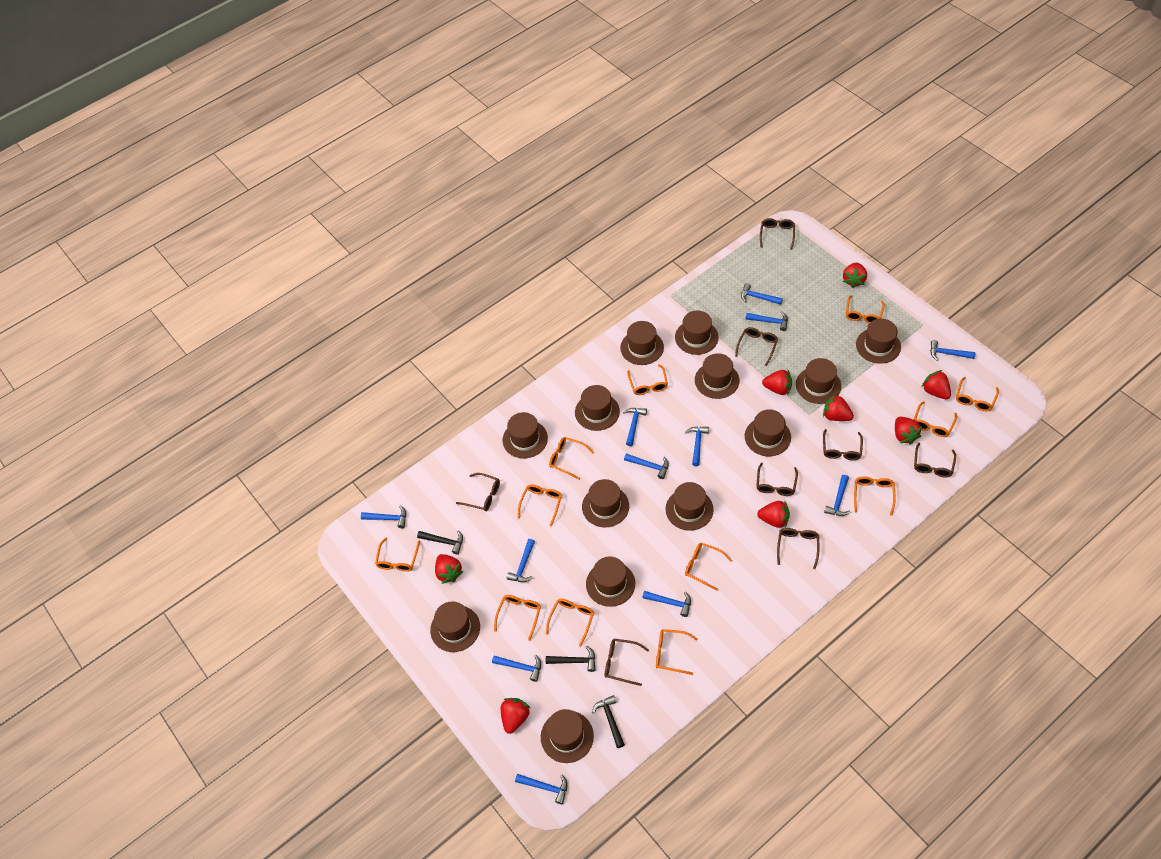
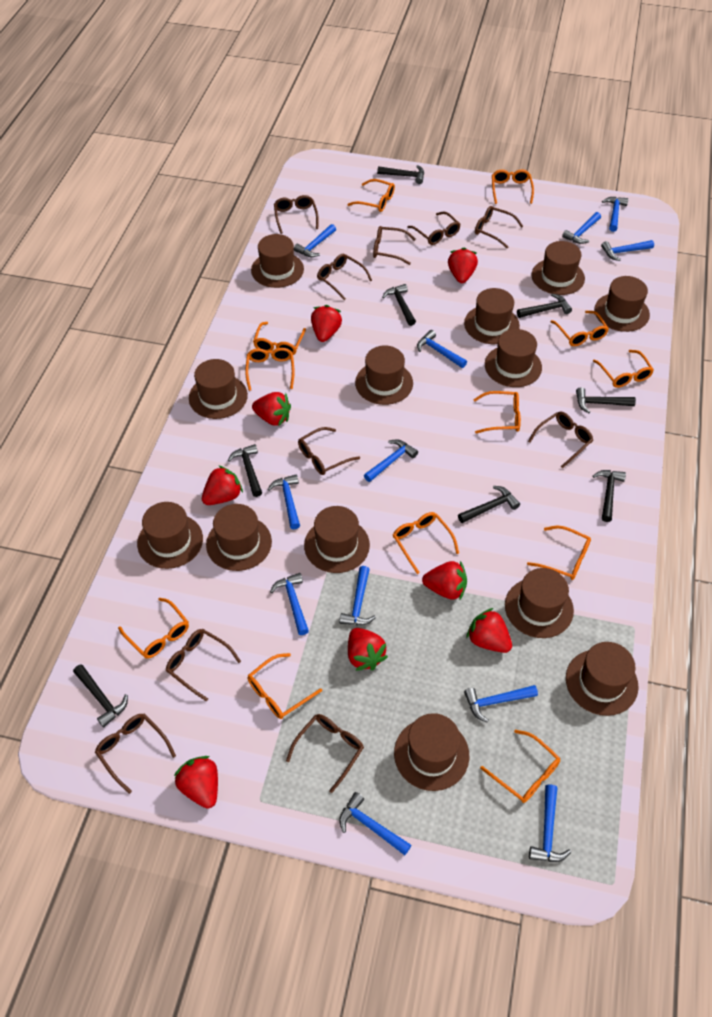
black hammer: 3 -> 8
brown glasses: 8 -> 10

